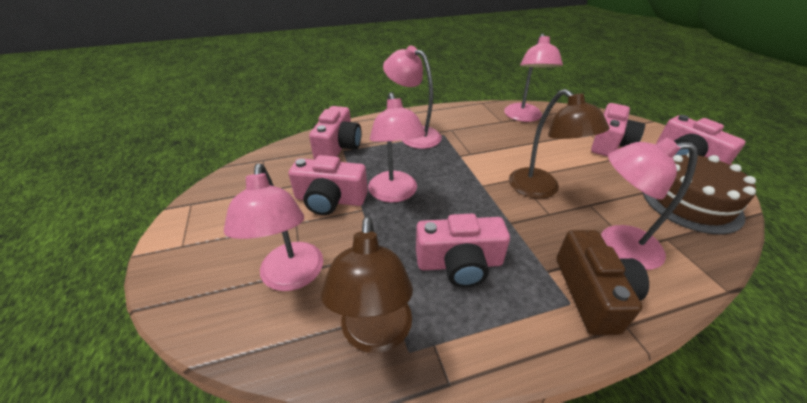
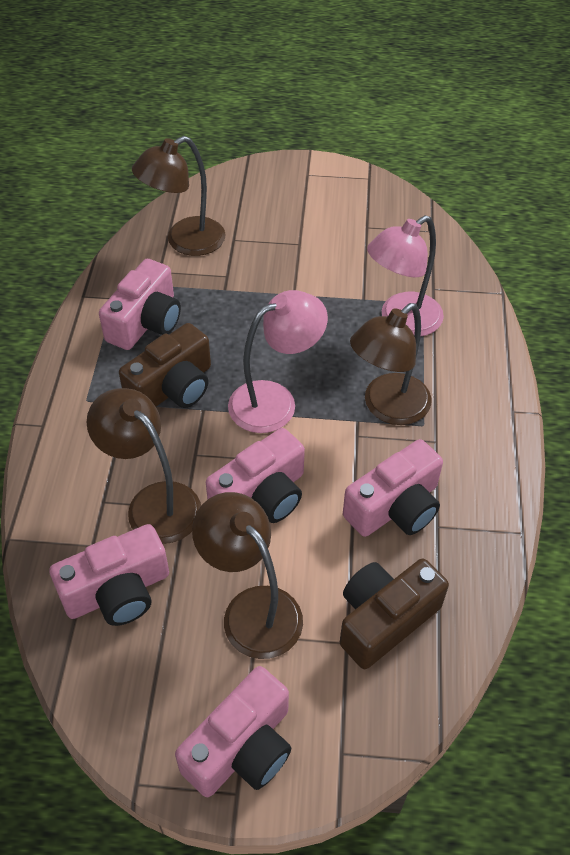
brown cake: 1 -> 0
brown camera: 1 -> 2
brown lamp: 2 -> 4
pink lamp: 5 -> 2

